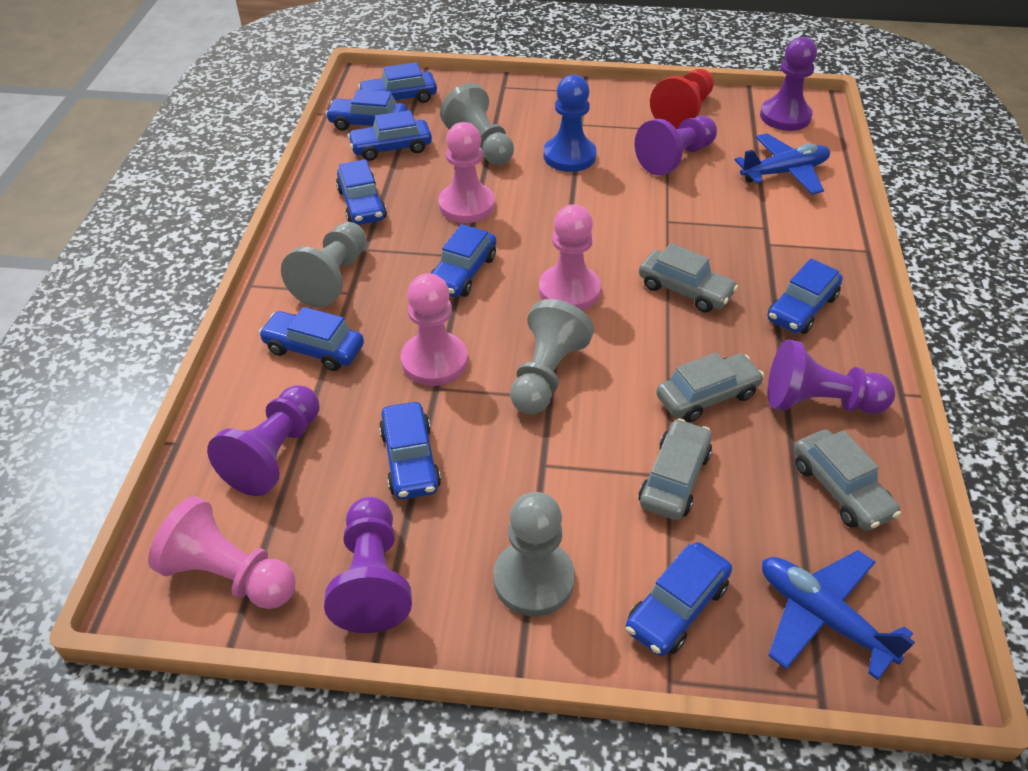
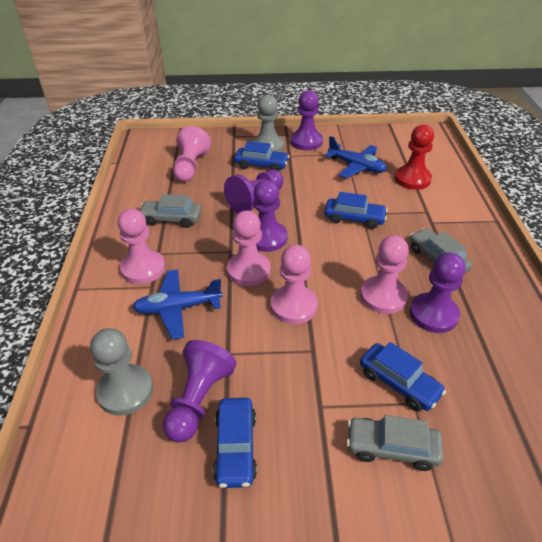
blue car: 9 -> 4
blue pawn: 1 -> 0
grey car: 4 -> 3
grey pawn: 4 -> 2
pink pawn: 4 -> 5

